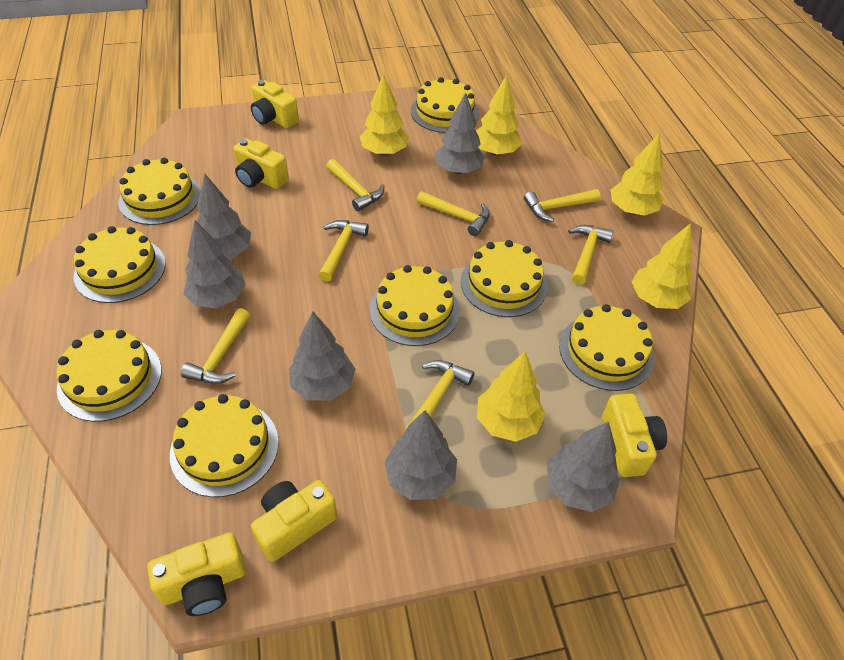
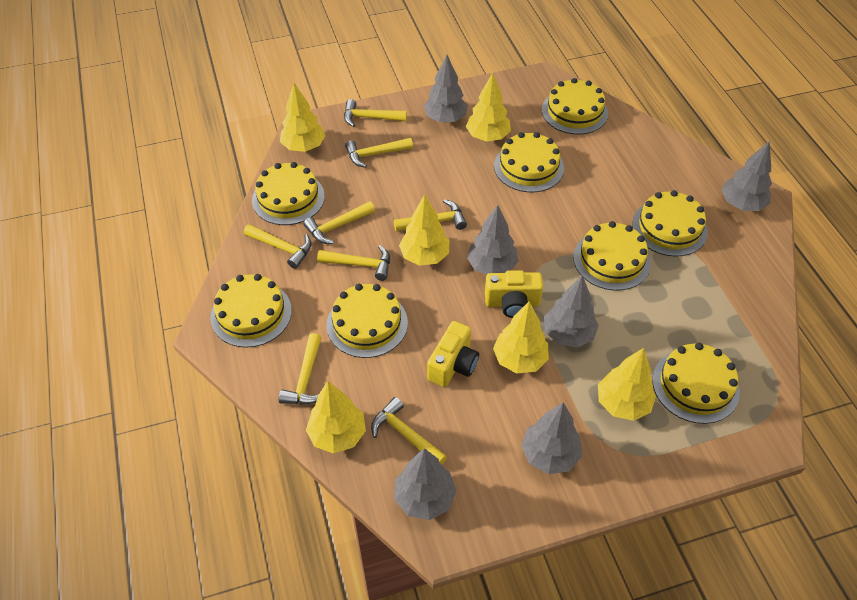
yellow camera: 5 -> 2
yellow hammer: 7 -> 8
yellow tree: 5 -> 6

